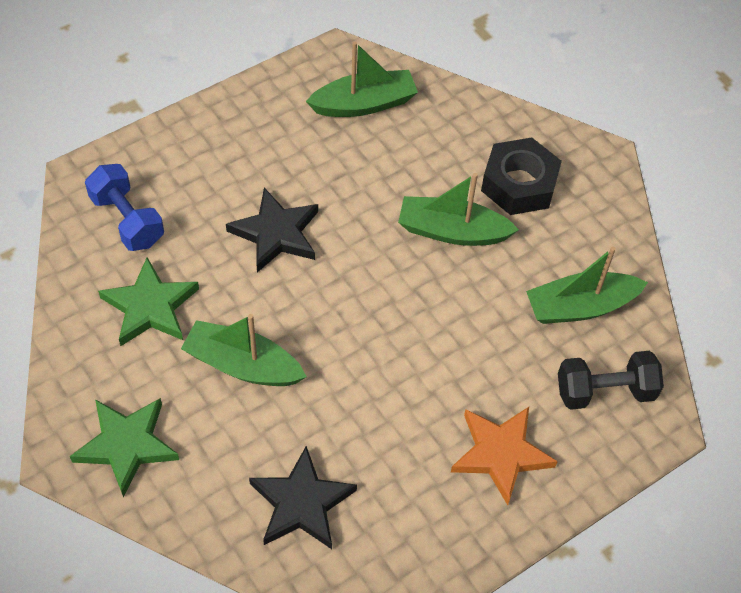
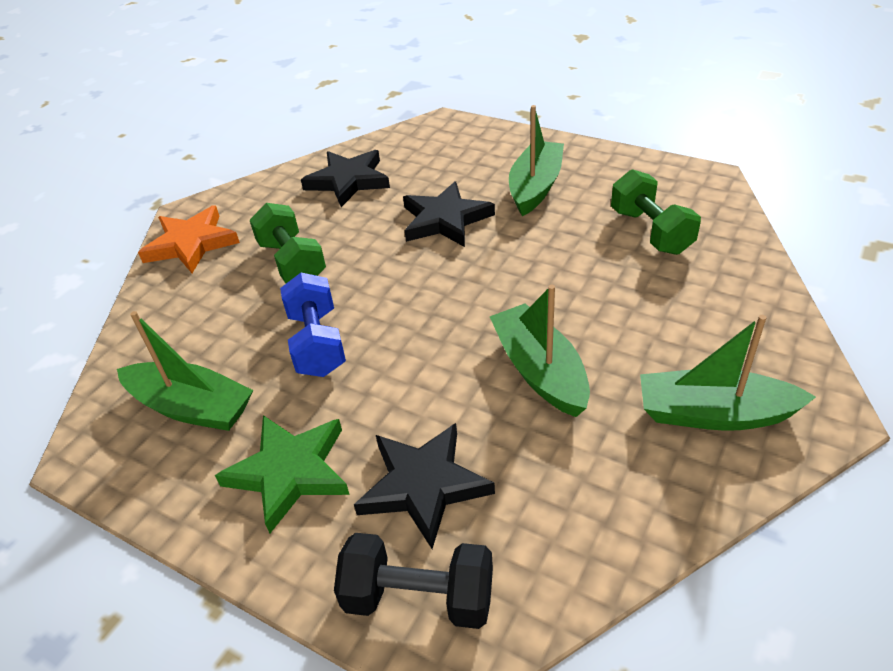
black nut: 1 -> 0
black star: 2 -> 3
green dumbbell: 0 -> 2
green star: 2 -> 1

